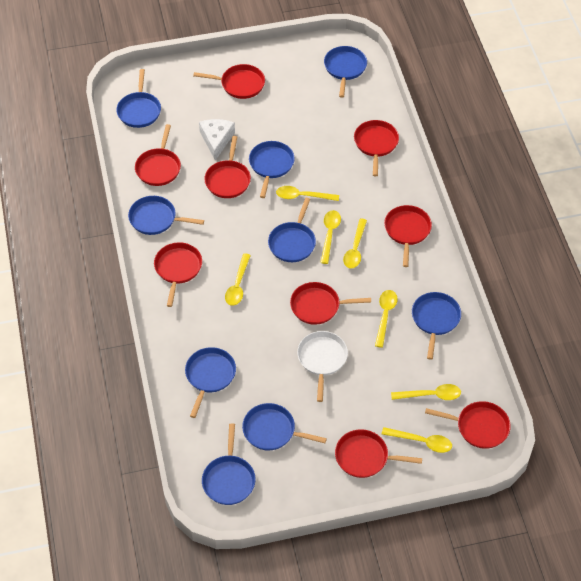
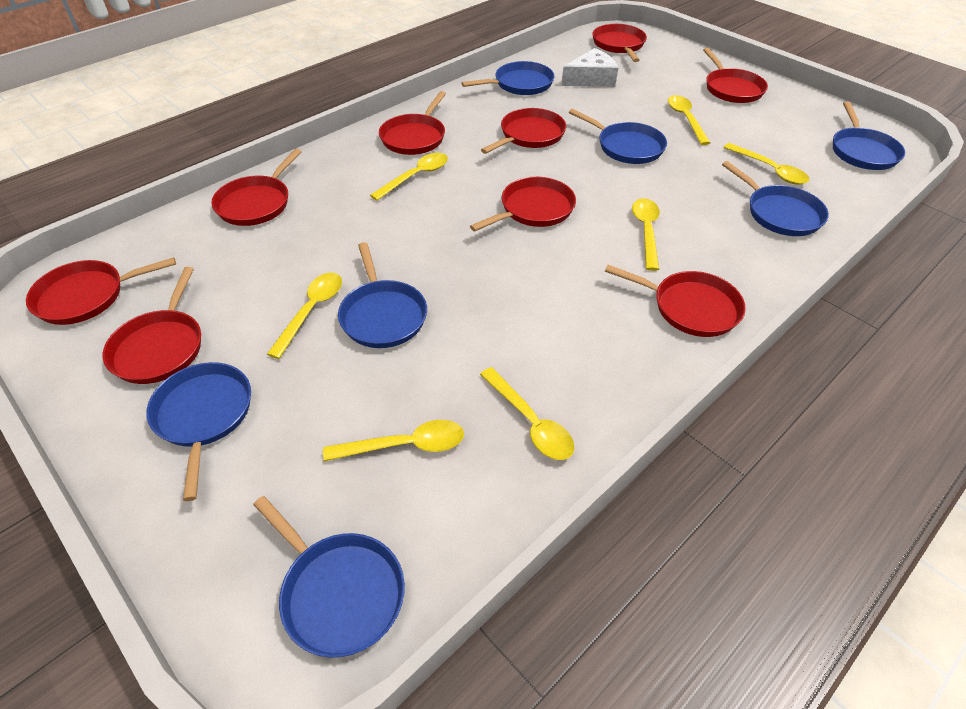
blue pan: 9 -> 7
white pan: 1 -> 0

